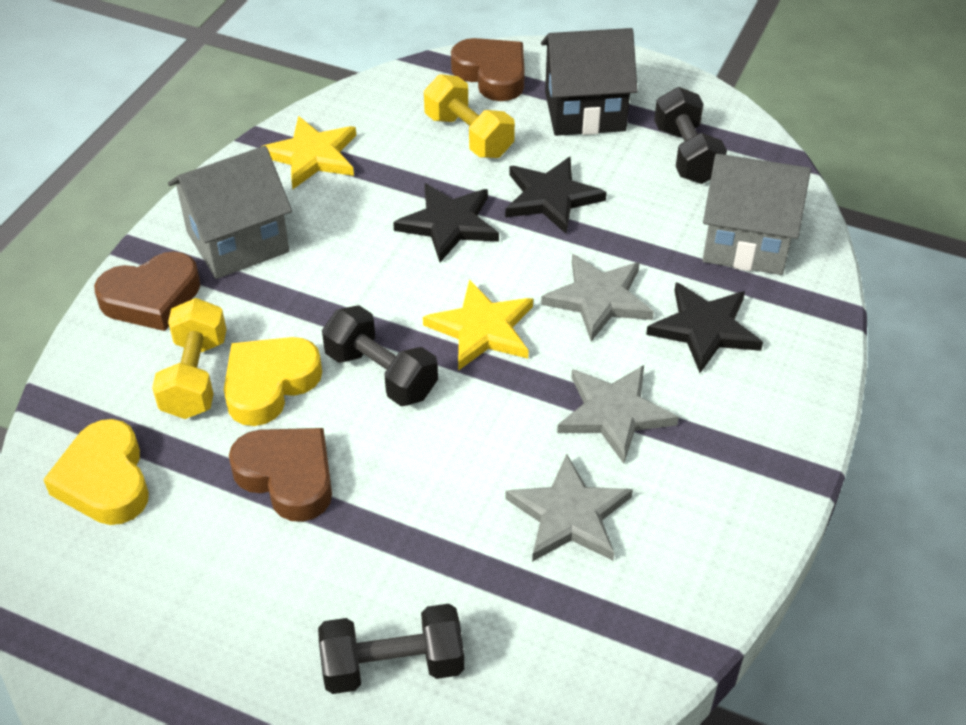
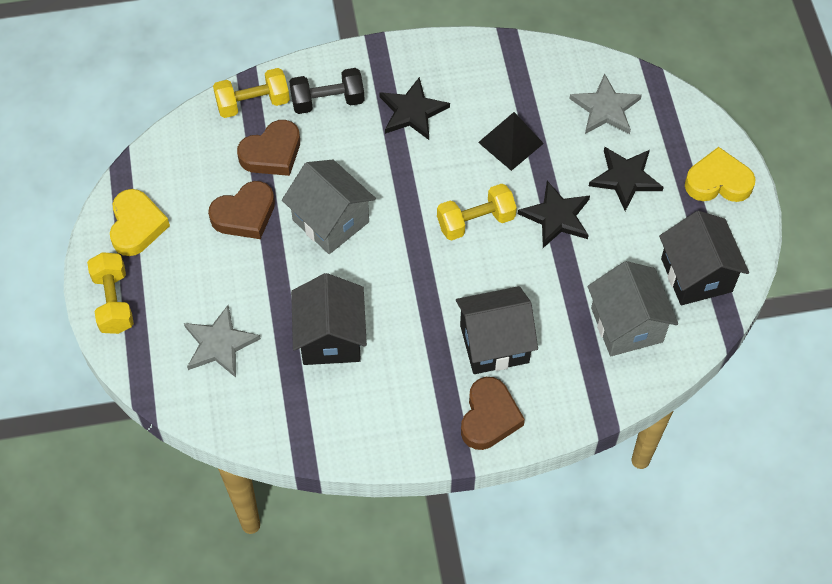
black dumbbell: 3 -> 1
black house: 1 -> 3
black pyramid: 0 -> 1
grey star: 3 -> 2
yellow dumbbell: 2 -> 3
yellow star: 2 -> 0

